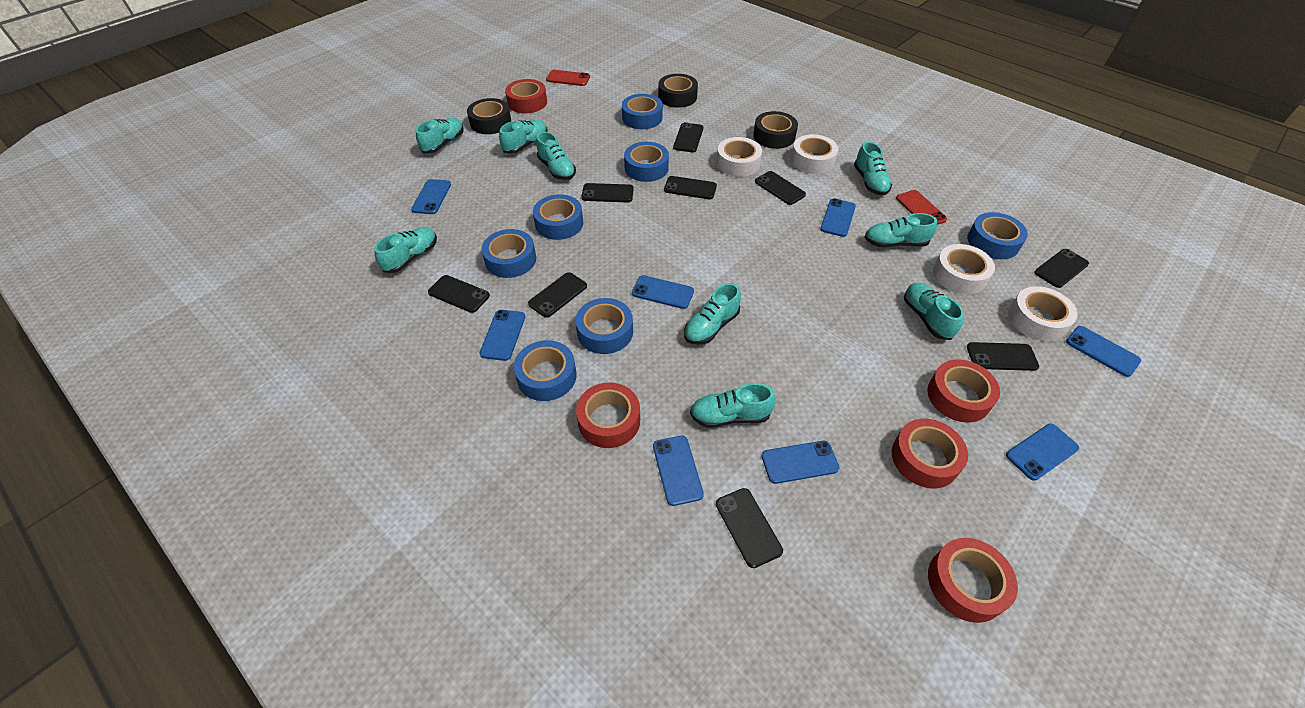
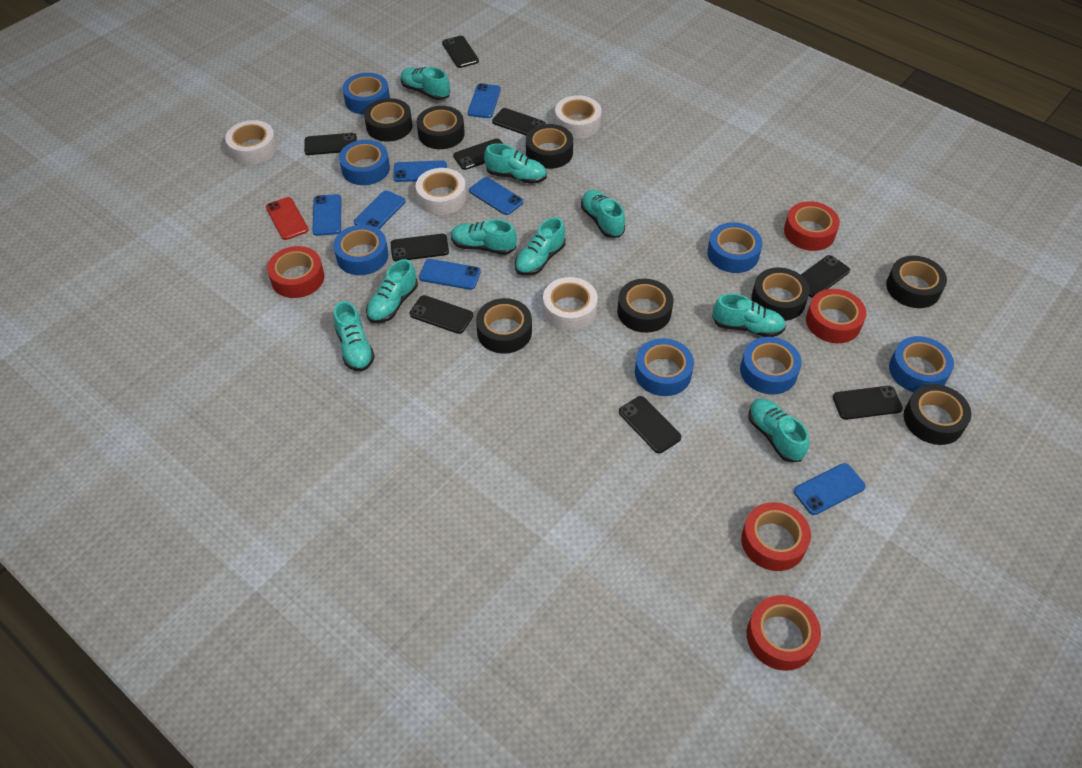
black tape: 3 -> 8
blue phone: 8 -> 7
red phone: 2 -> 1

